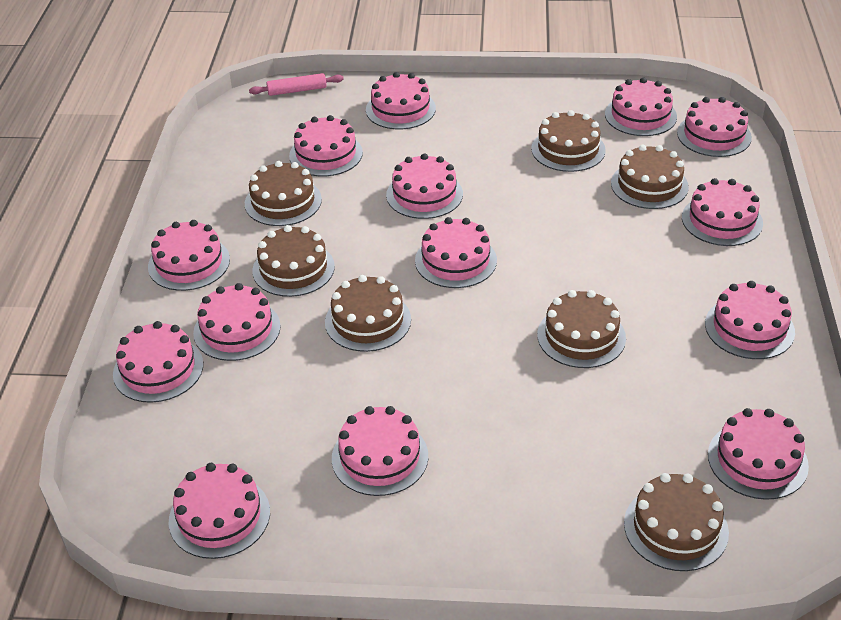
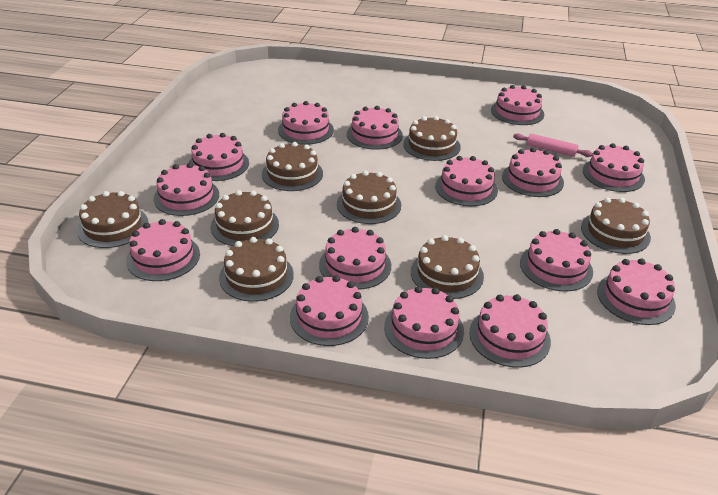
brown cake: 7 -> 8
pink cake: 14 -> 15

